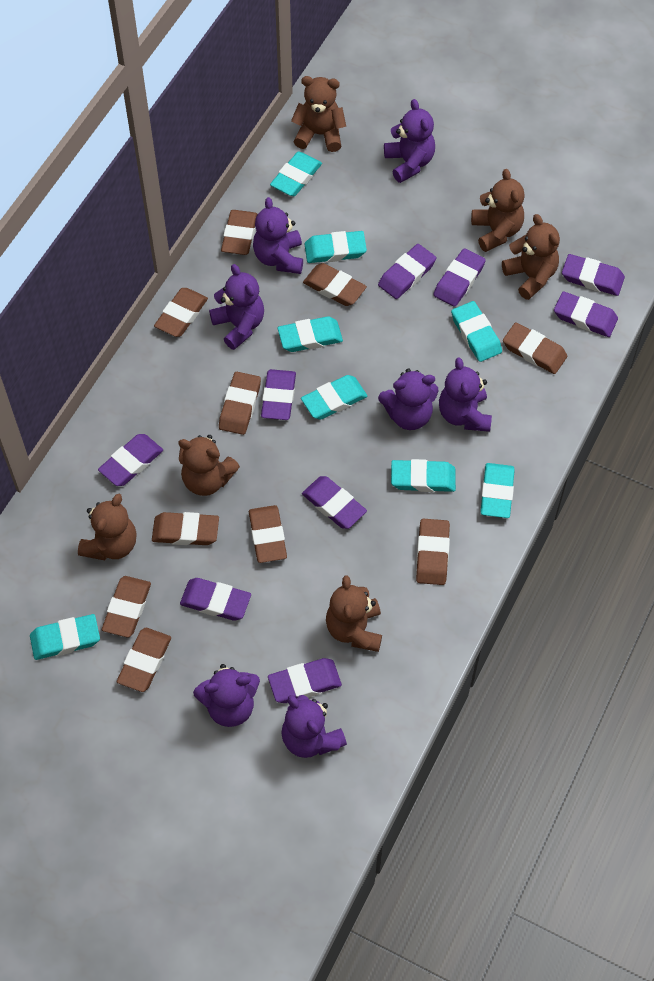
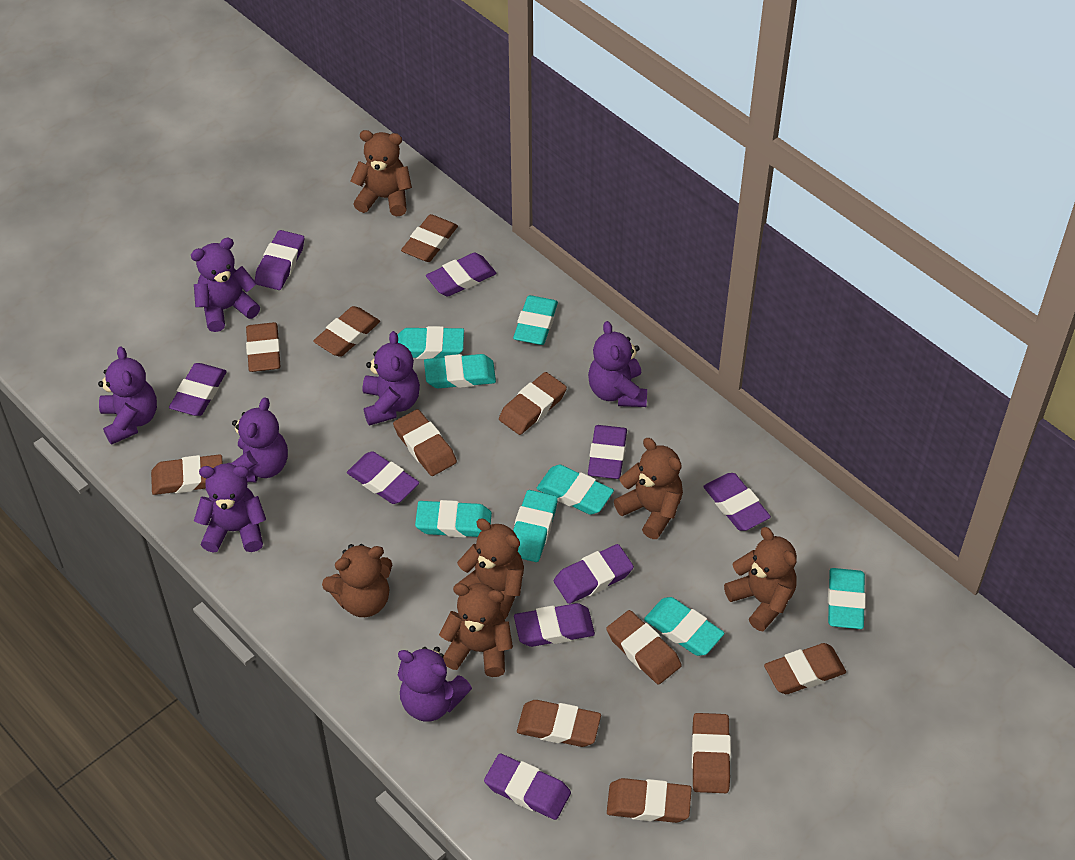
brown eraser: 10 -> 11

